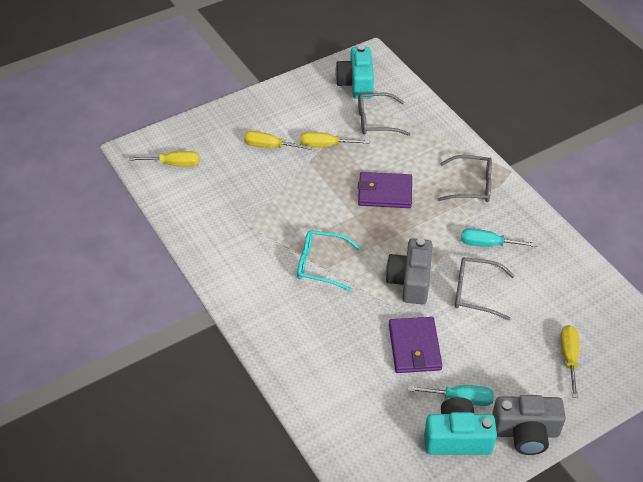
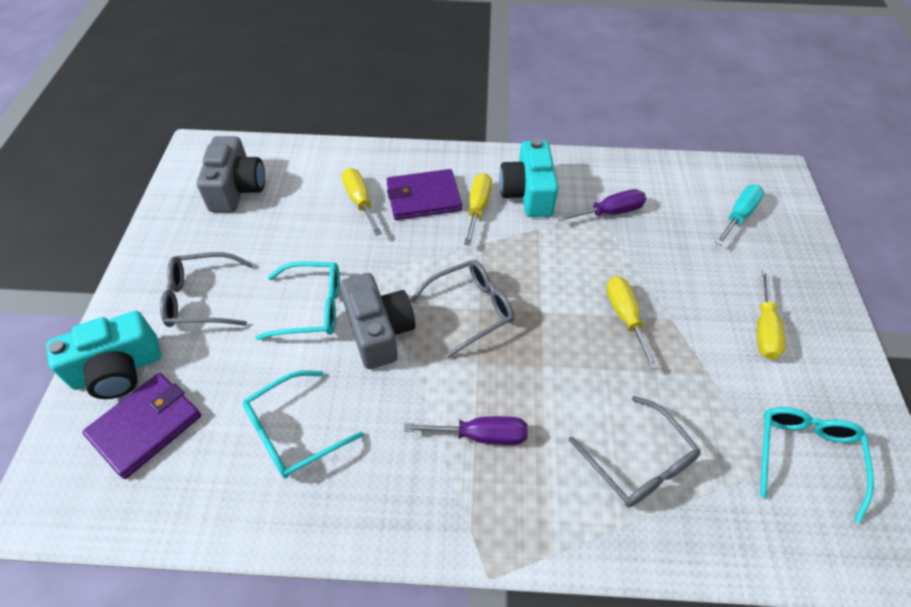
purple screwdriver: 0 -> 2
turquoise glasses: 1 -> 3
turquoise screwdriver: 2 -> 1

